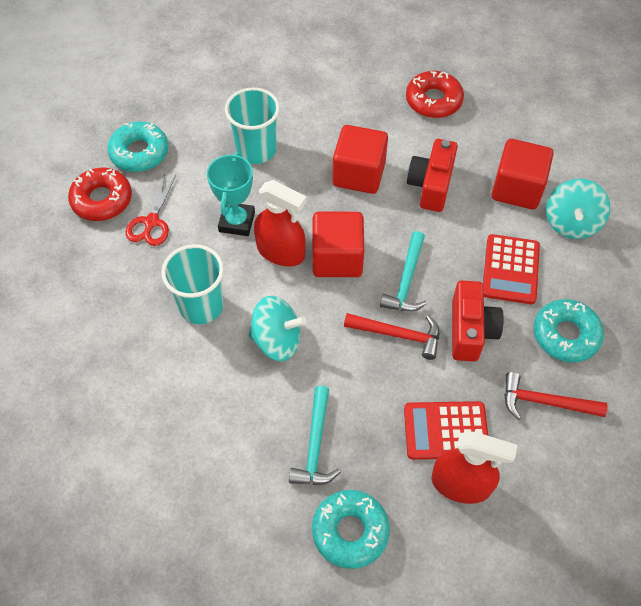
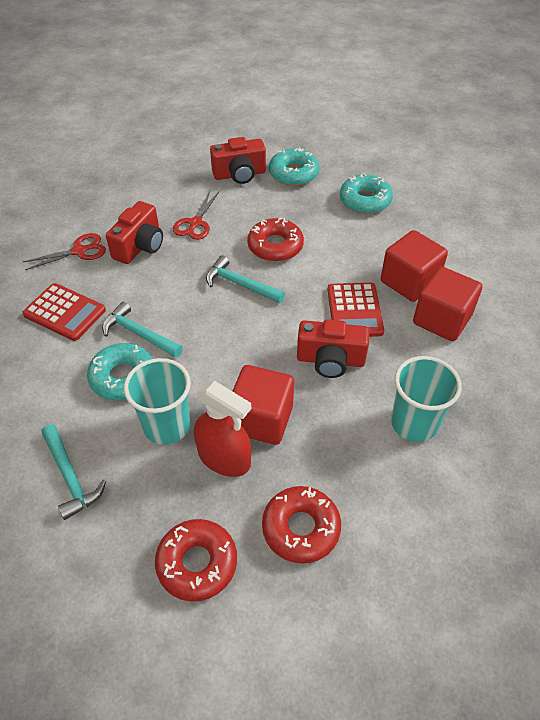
red camera: 2 -> 3
red donut: 2 -> 3
red hammer: 2 -> 0
red scissors: 1 -> 2
red spray bottle: 2 -> 1
turquoise hammer: 2 -> 3
turquoise spinning top: 2 -> 0
turquoise trophy: 1 -> 0

